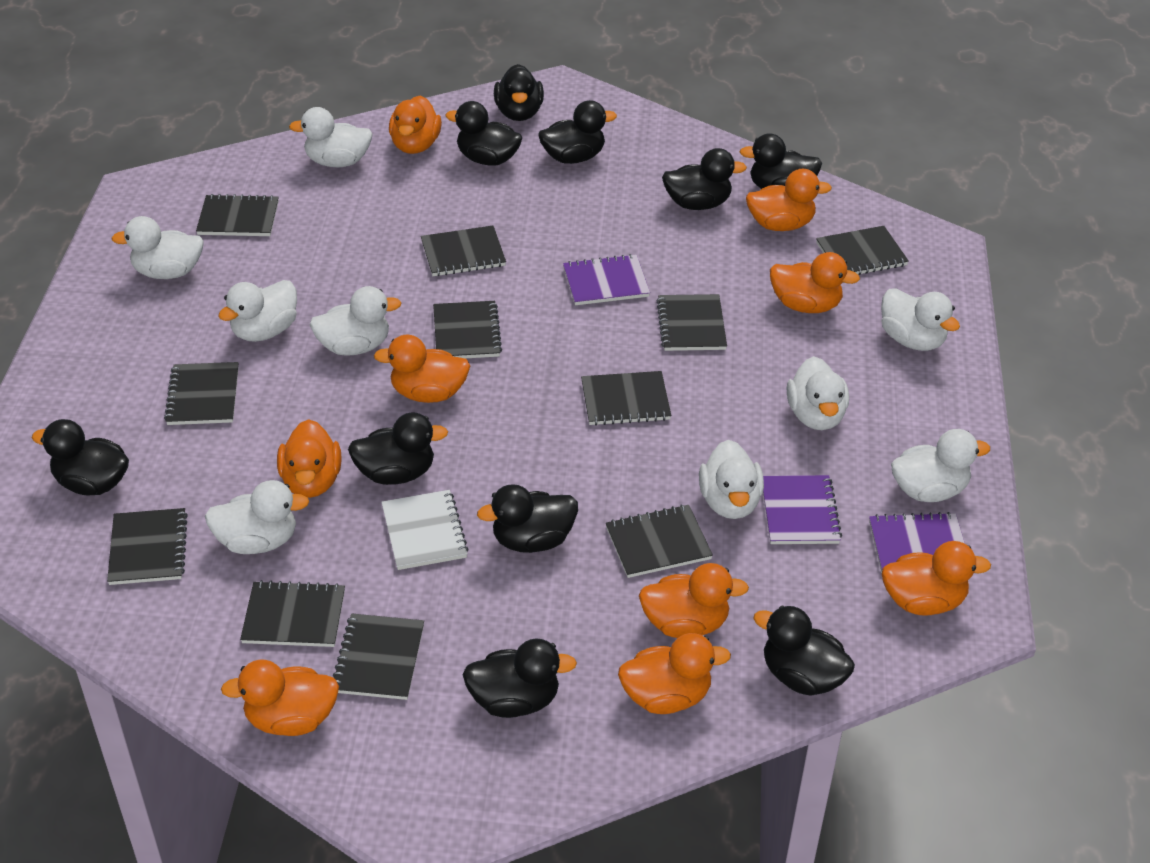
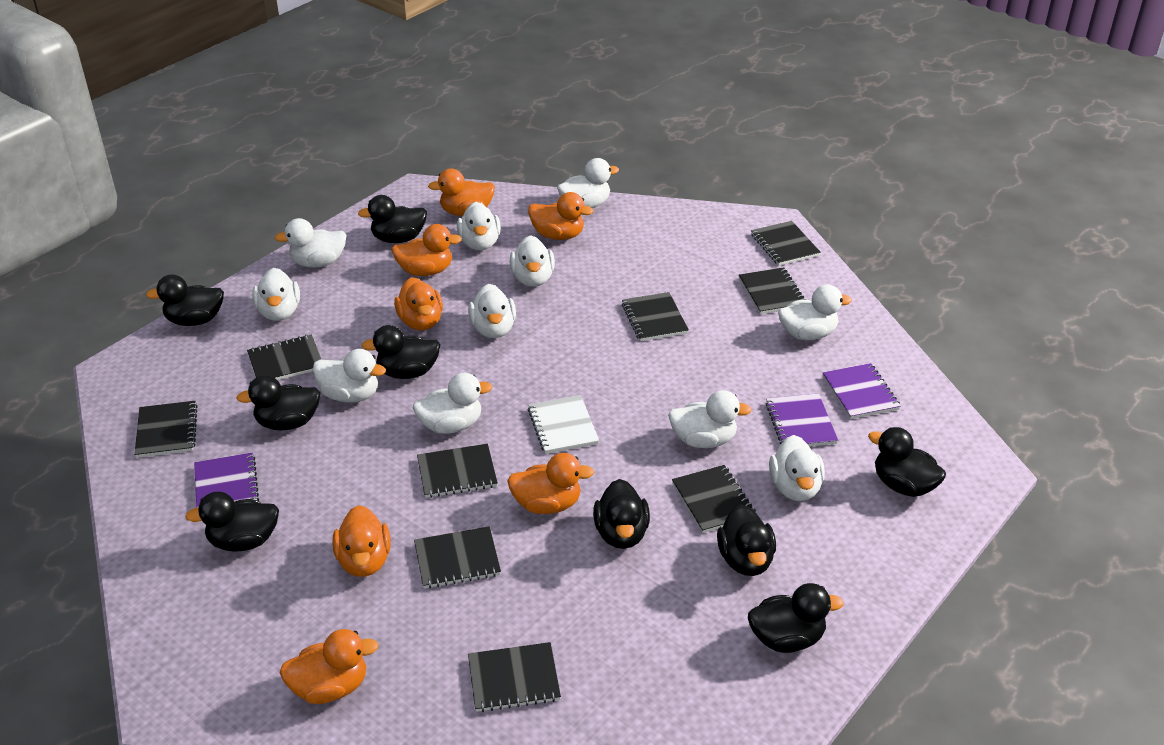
black duck: 10 -> 9
black notebook: 11 -> 9
orange duck: 9 -> 7
white duck: 9 -> 11

